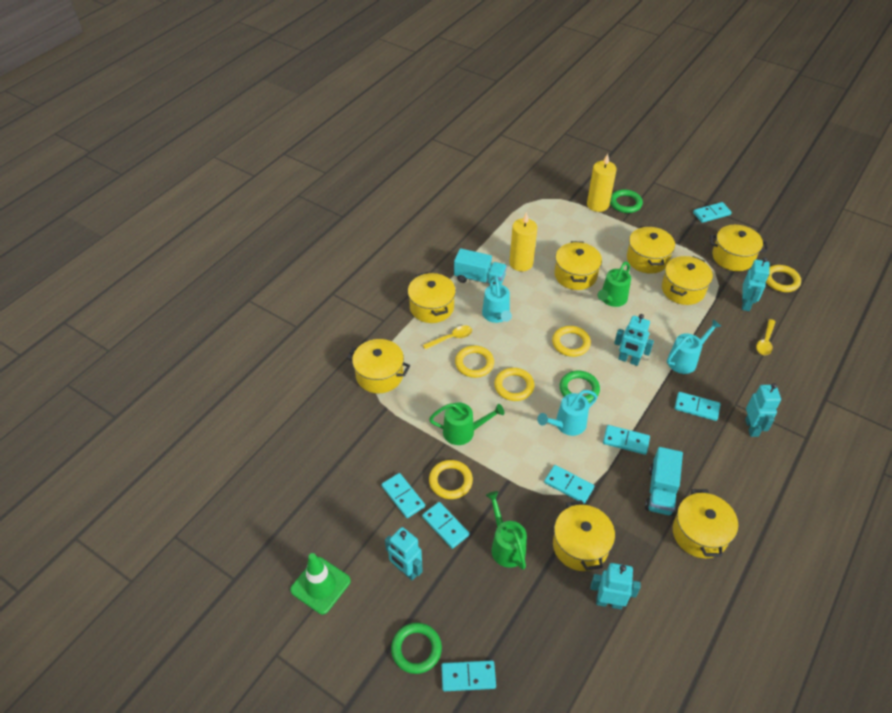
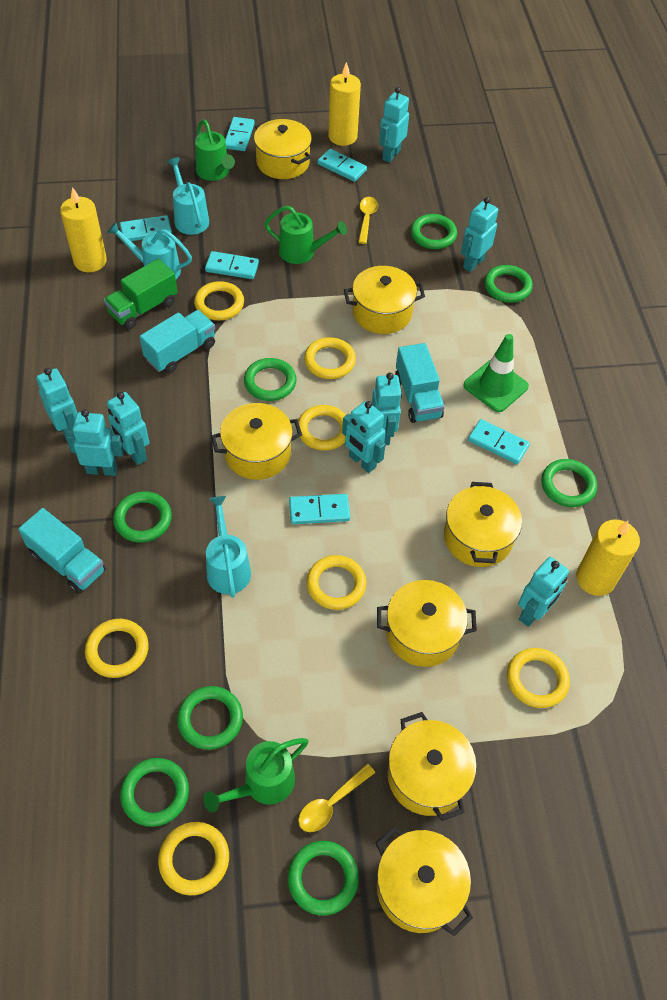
green ring: 3 -> 8
green truck: 0 -> 1
turquoise domino: 7 -> 6
turquoise robot: 5 -> 8
turquoise truck: 2 -> 3
yellow candle: 2 -> 3
yellow pot: 8 -> 7
yellow ring: 5 -> 7

